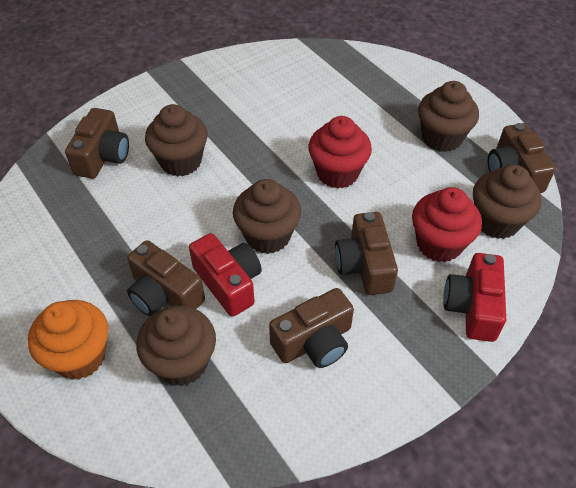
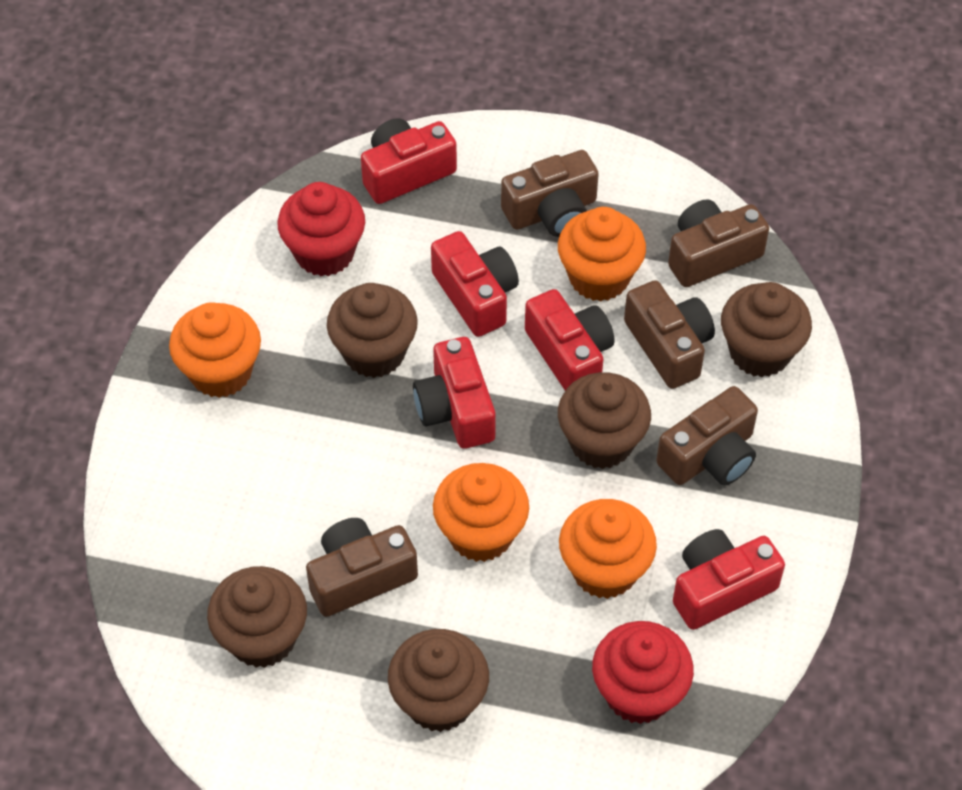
orange cupcake: 1 -> 4
red camera: 2 -> 5

